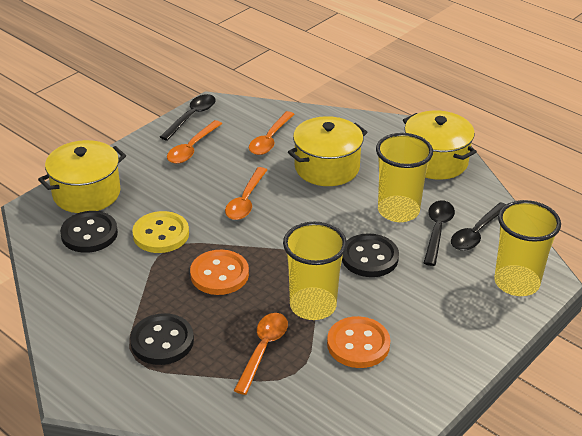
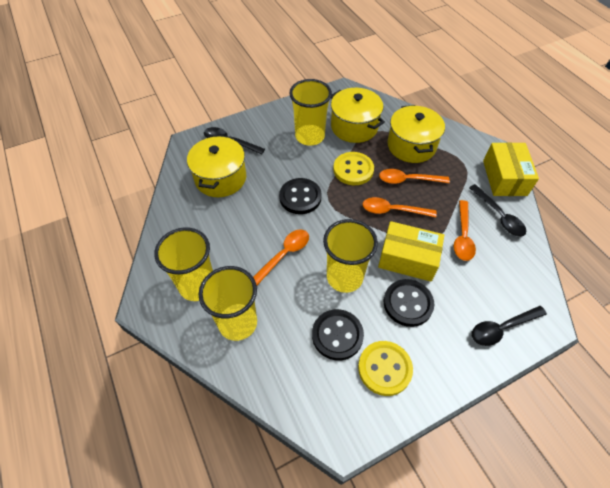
orange button: 2 -> 0
yellow box: 0 -> 2
yellow button: 1 -> 2
yellow cup: 3 -> 4

